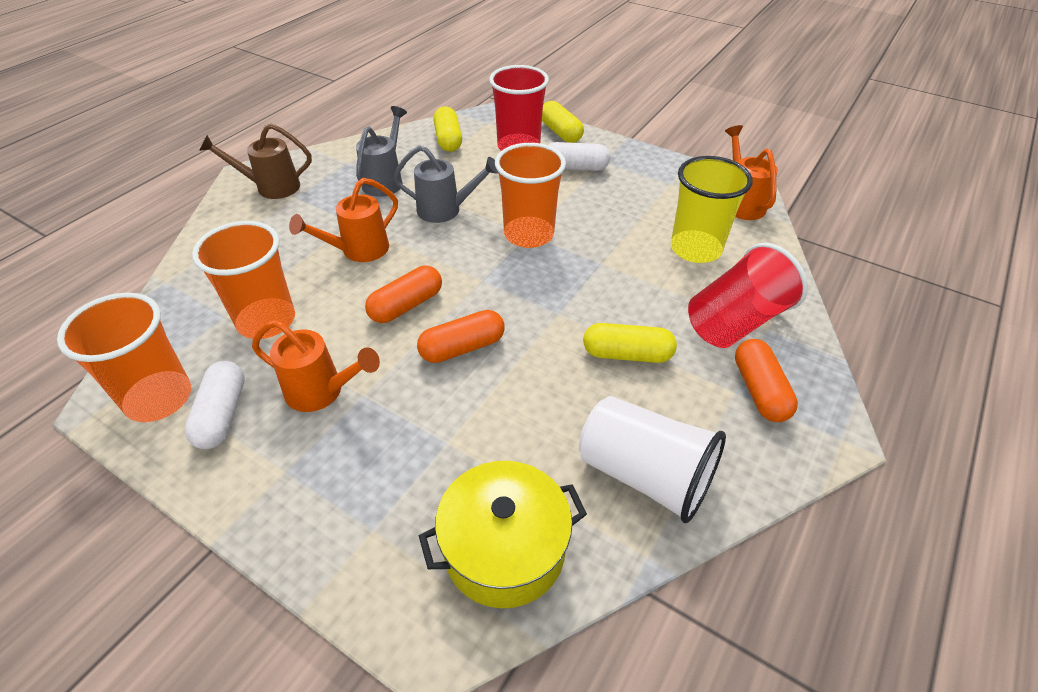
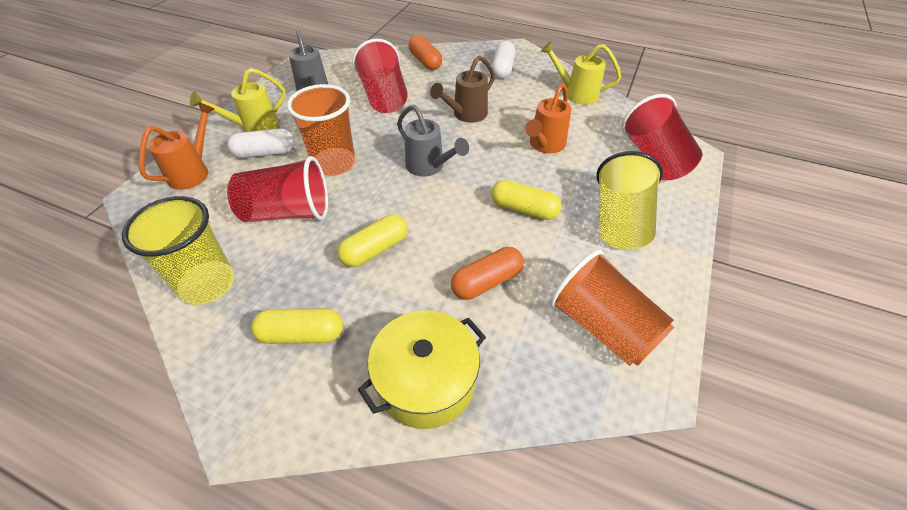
orange capsule: 3 -> 2
orange cup: 3 -> 2
orange watering can: 3 -> 2
red cup: 2 -> 3
white cup: 1 -> 0
yellow cup: 1 -> 2
yellow watering can: 0 -> 2

